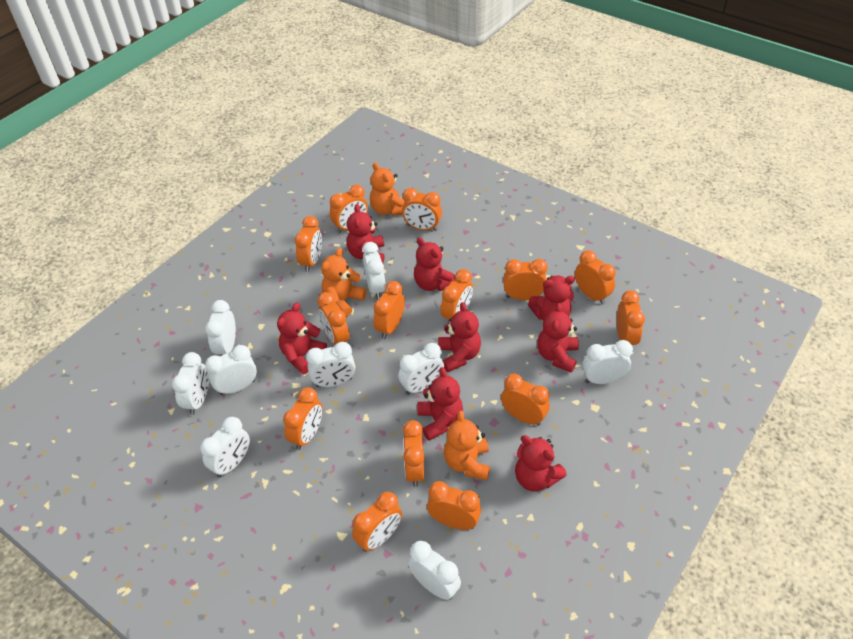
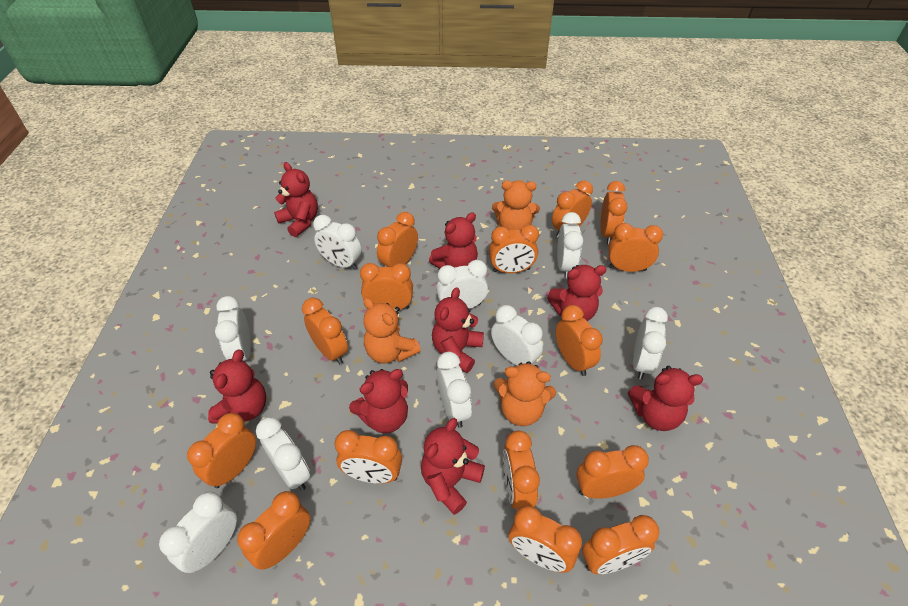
orange clock: 14 -> 15

